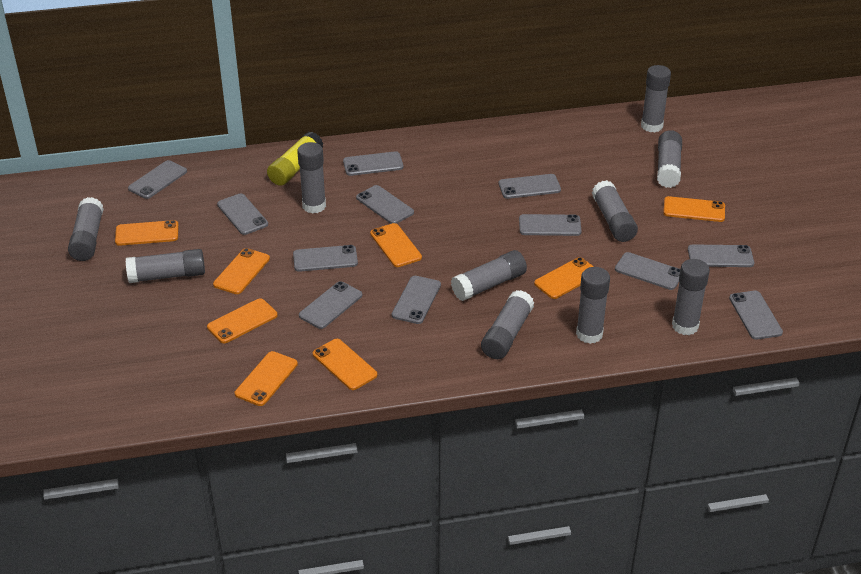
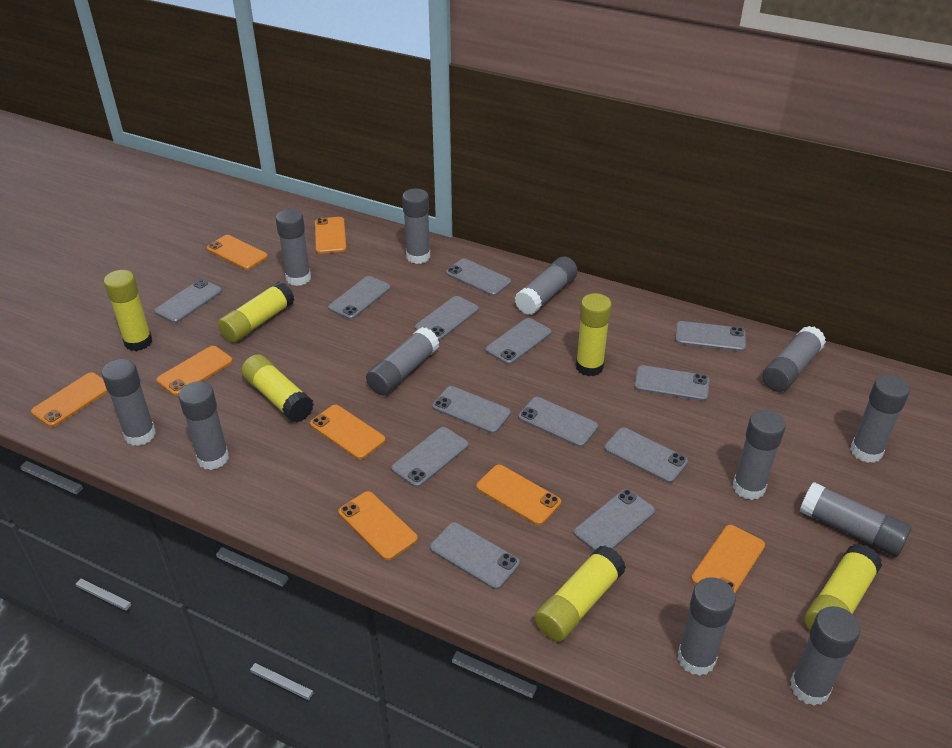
grey glue stick: 10 -> 12
grey phone: 12 -> 13
yellow glue stick: 1 -> 6

